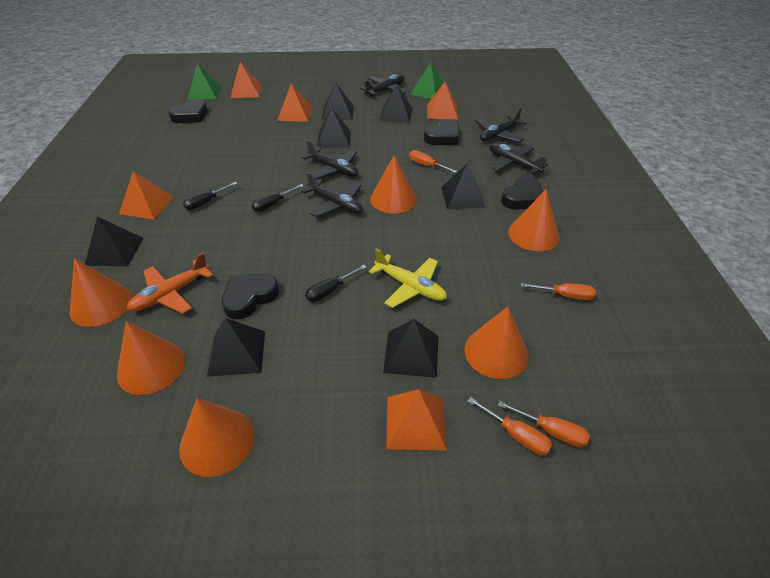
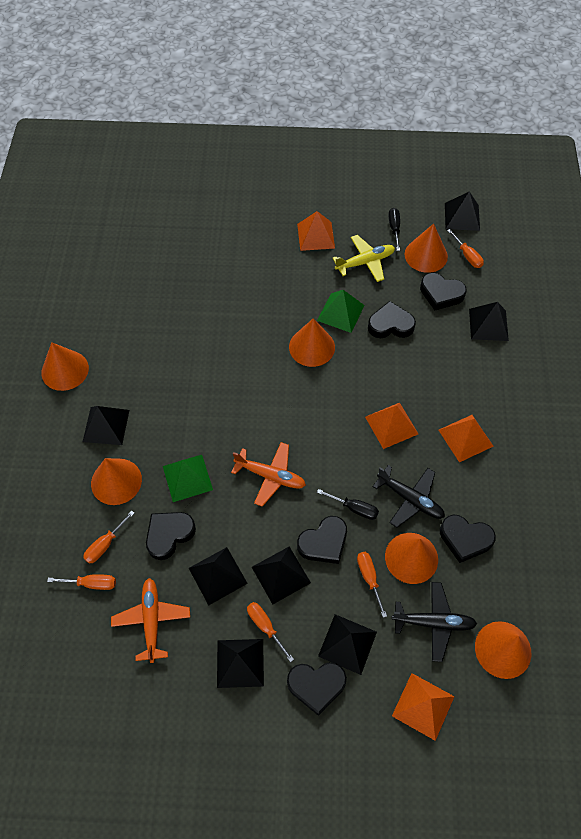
black heart: 4 -> 6
black plane: 5 -> 2
black screwdriver: 3 -> 2
orange plane: 1 -> 2
orange pyramid: 5 -> 4
orange screwdriver: 4 -> 5

